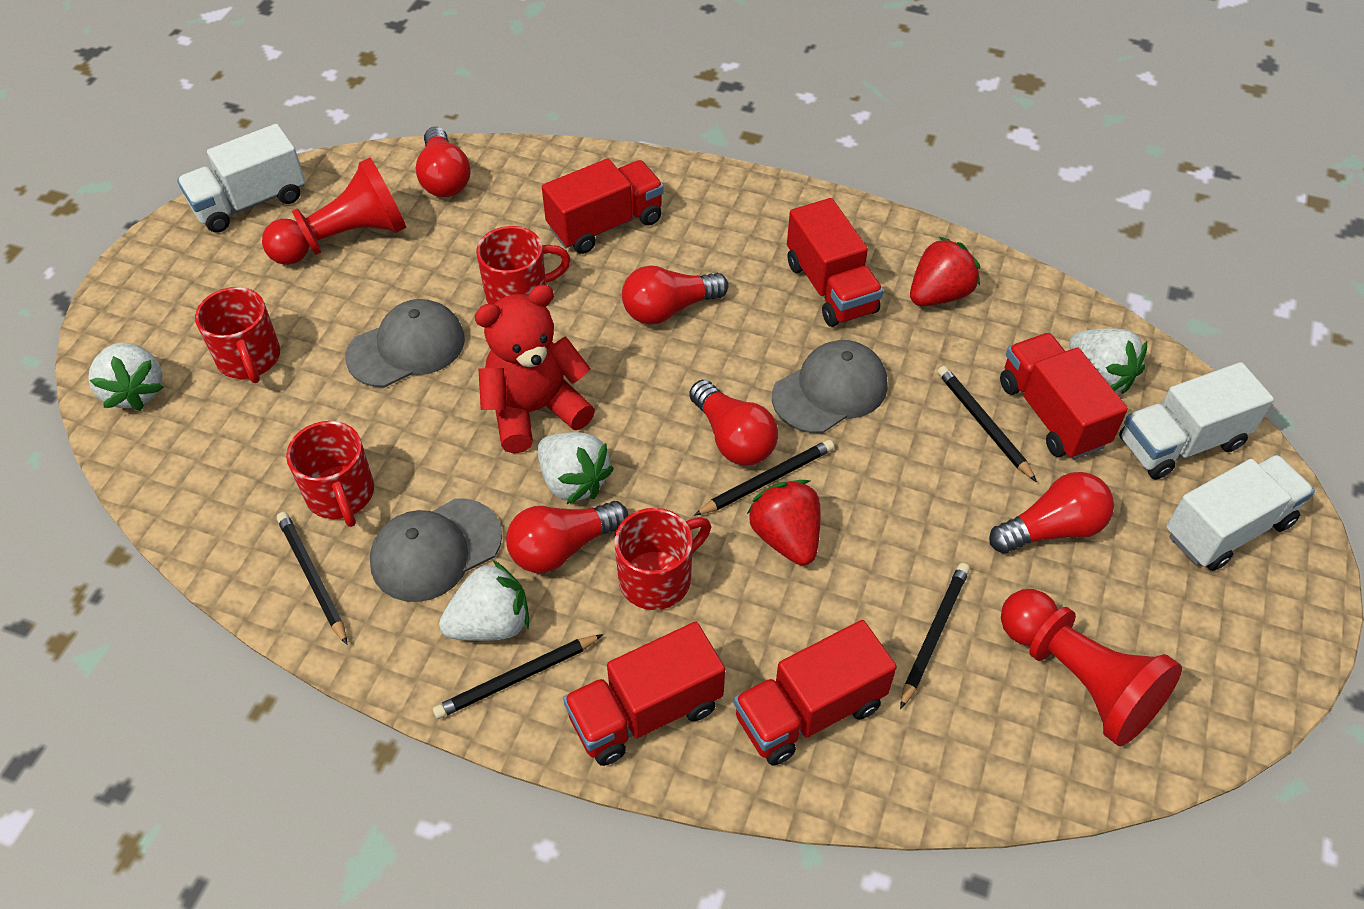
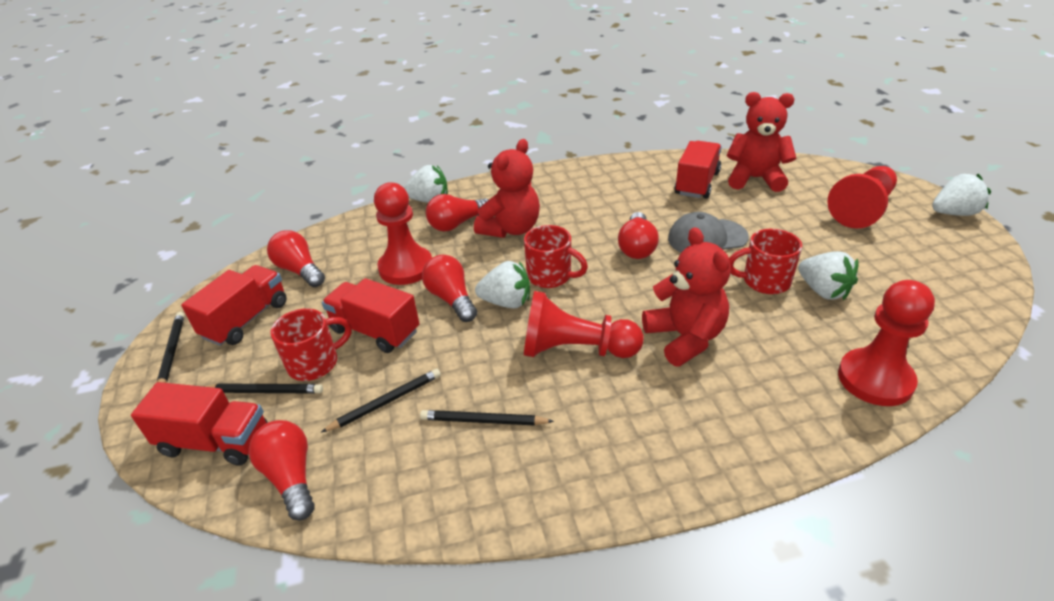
black pencil: 5 -> 4
grey cap: 3 -> 1
red mug: 4 -> 3
red pawn: 2 -> 4
red strawberry: 2 -> 0
red teddy bear: 1 -> 3
red truck: 5 -> 4
white truck: 3 -> 0

